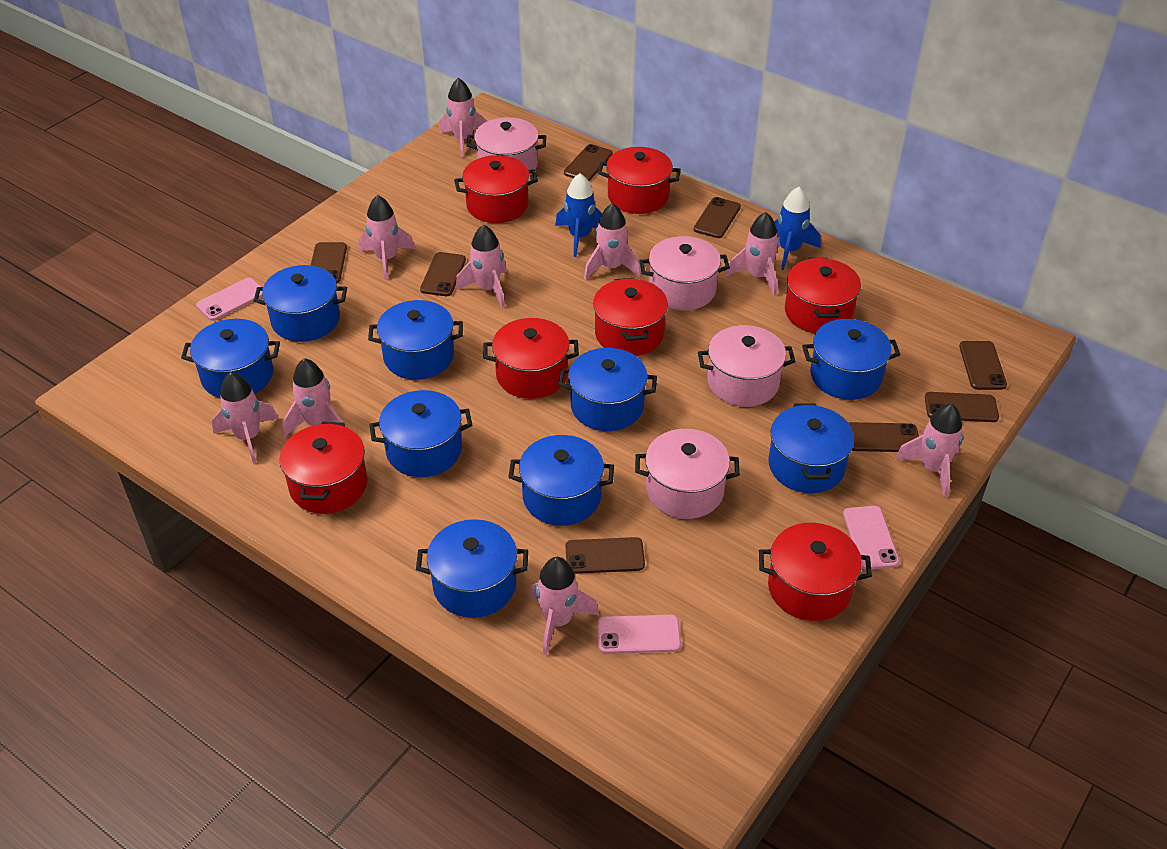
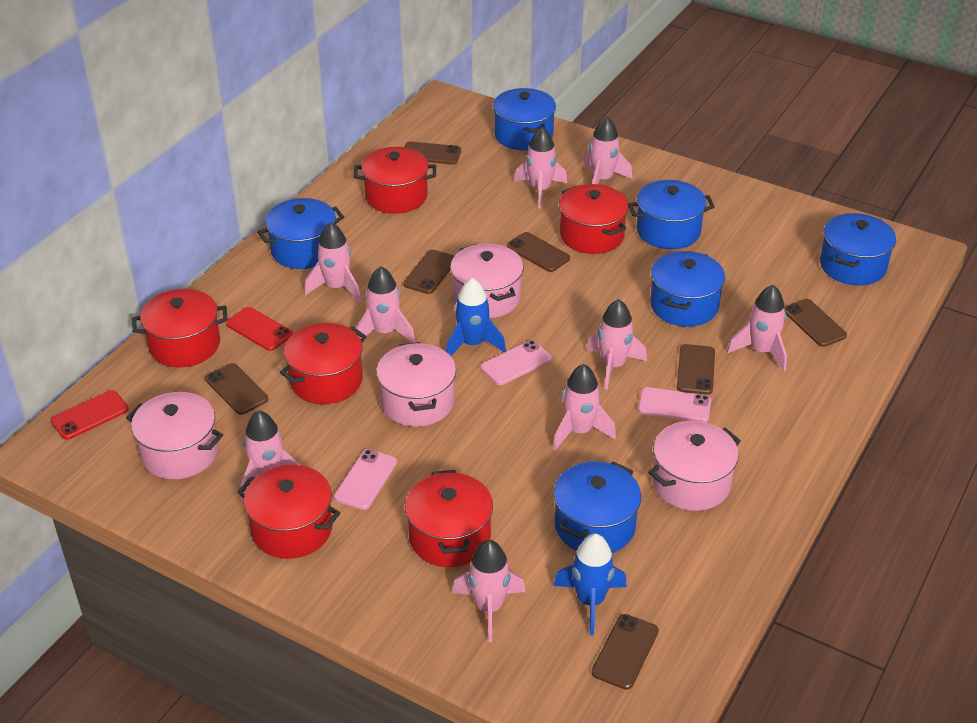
blue pot: 9 -> 6
brown phone: 8 -> 7
red phone: 0 -> 2
red pot: 7 -> 6

